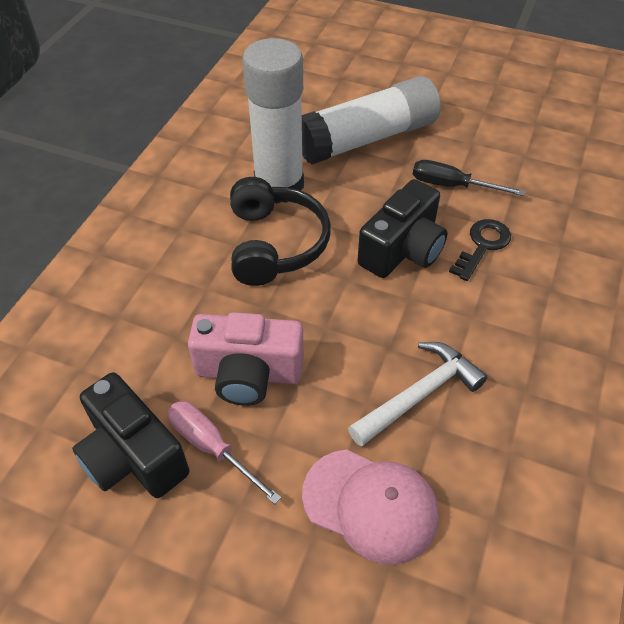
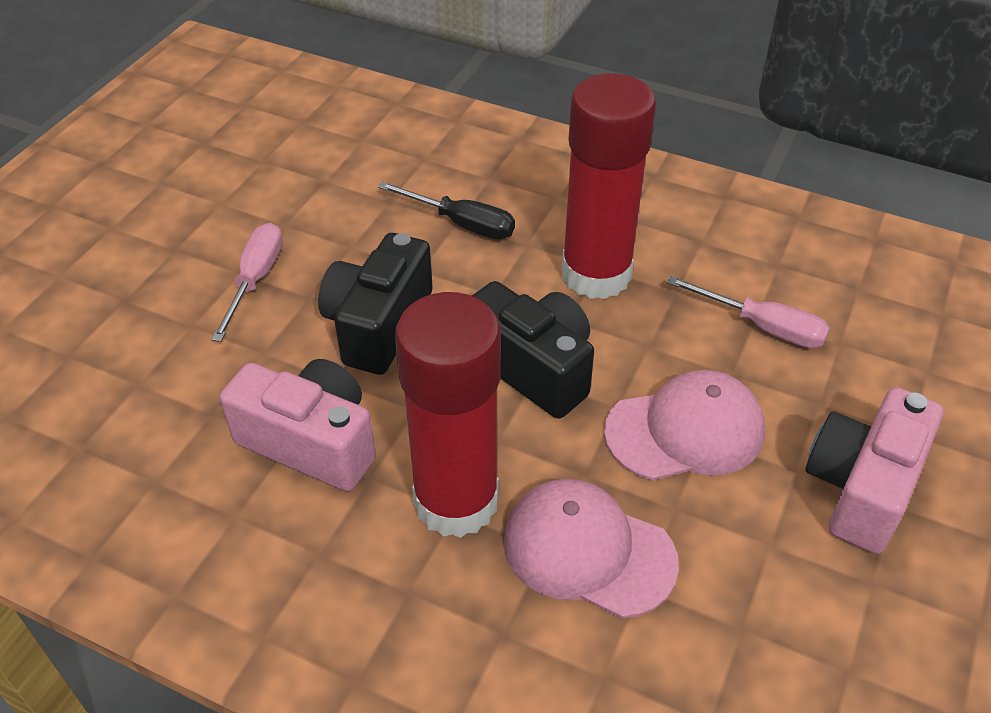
black headphones: 1 -> 0
black key: 1 -> 0
pink camera: 1 -> 2
pink cap: 1 -> 2
pink screwdriver: 1 -> 2
red glue stick: 0 -> 2
white glue stick: 2 -> 0
white hammer: 1 -> 0

